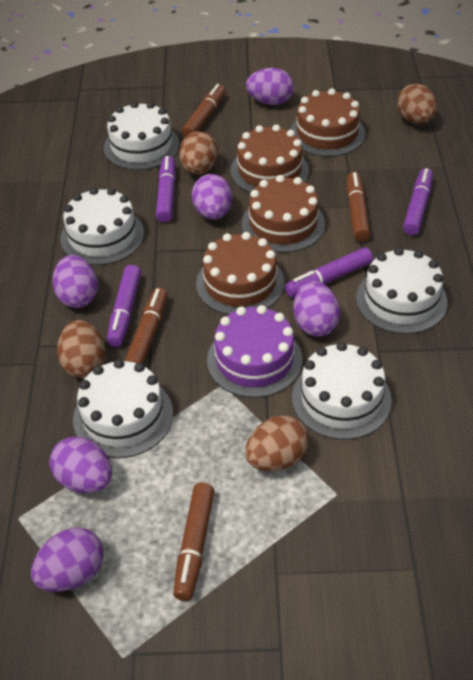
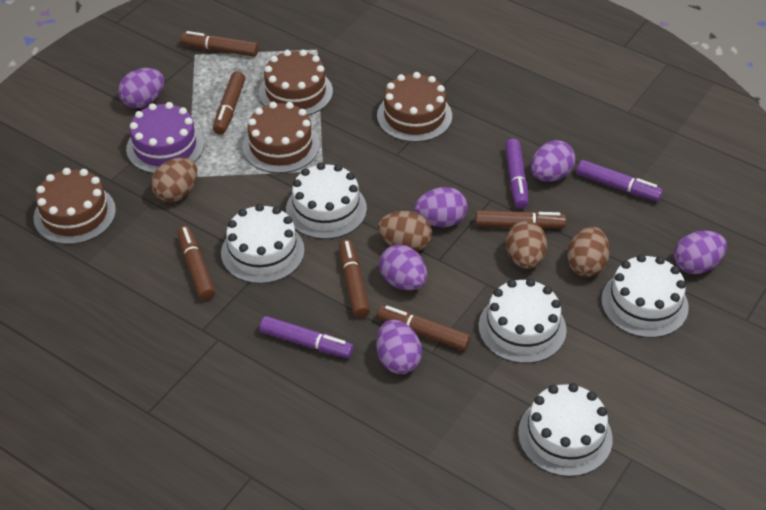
brown marker: 4 -> 6
purple marker: 4 -> 3

